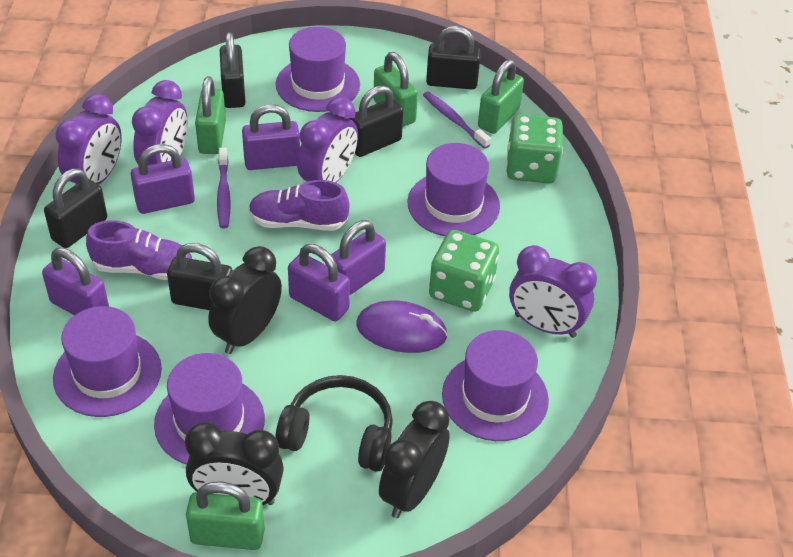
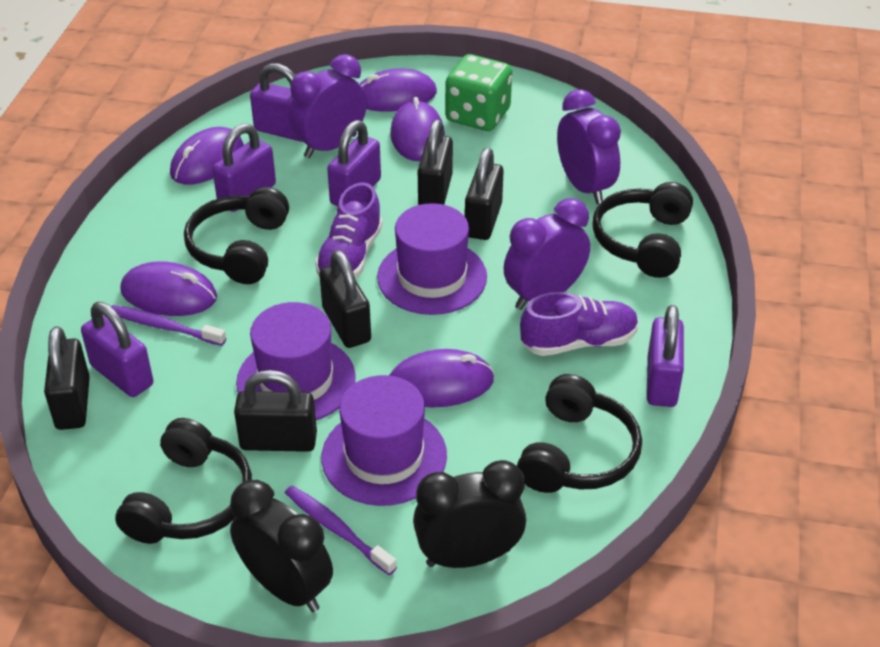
black clock: 3 -> 2
black headphones: 1 -> 4
green dice: 2 -> 1
green padlock: 4 -> 0
purple clock: 4 -> 3
purple hat: 5 -> 3
purple mouse: 1 -> 5

